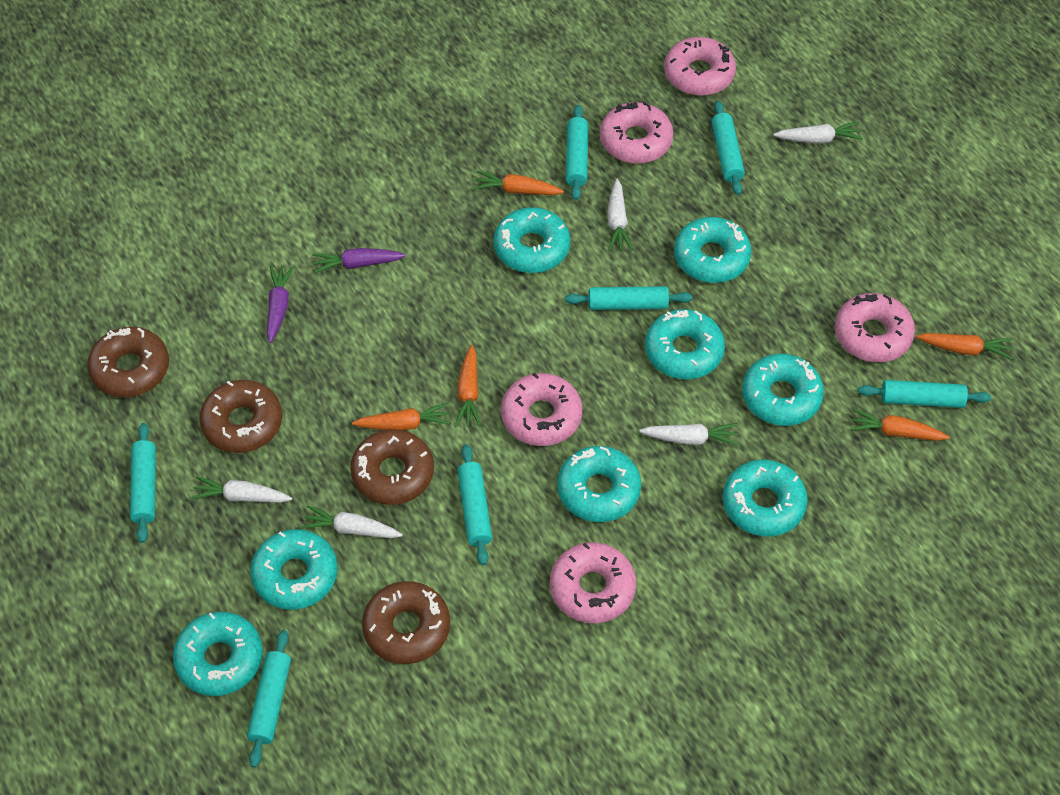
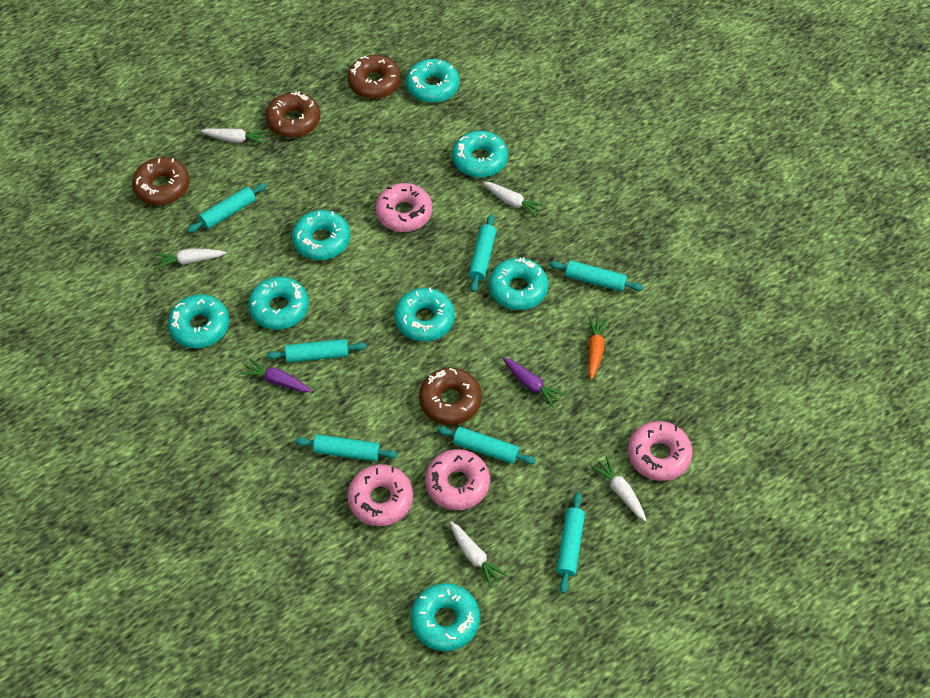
orange carrot: 5 -> 1
pink donut: 5 -> 4

